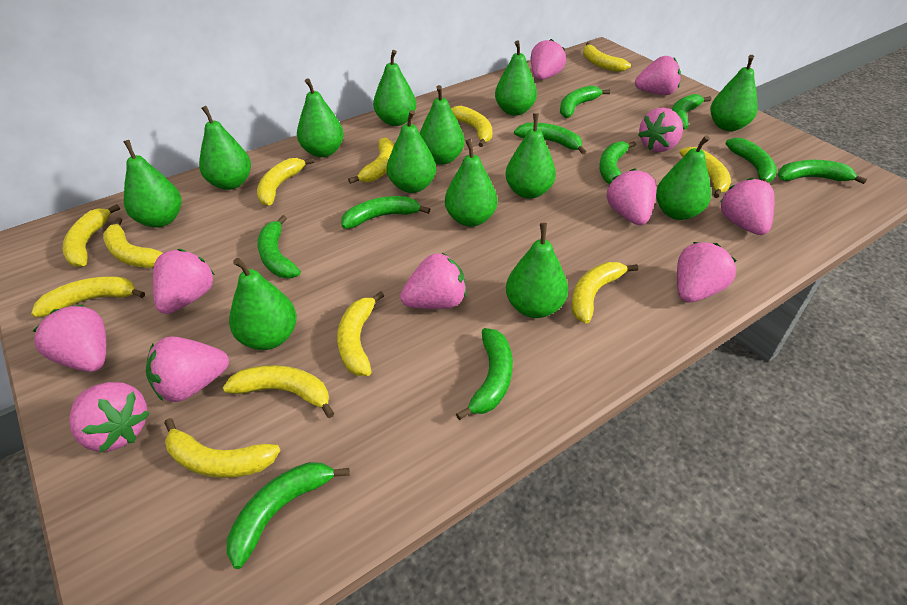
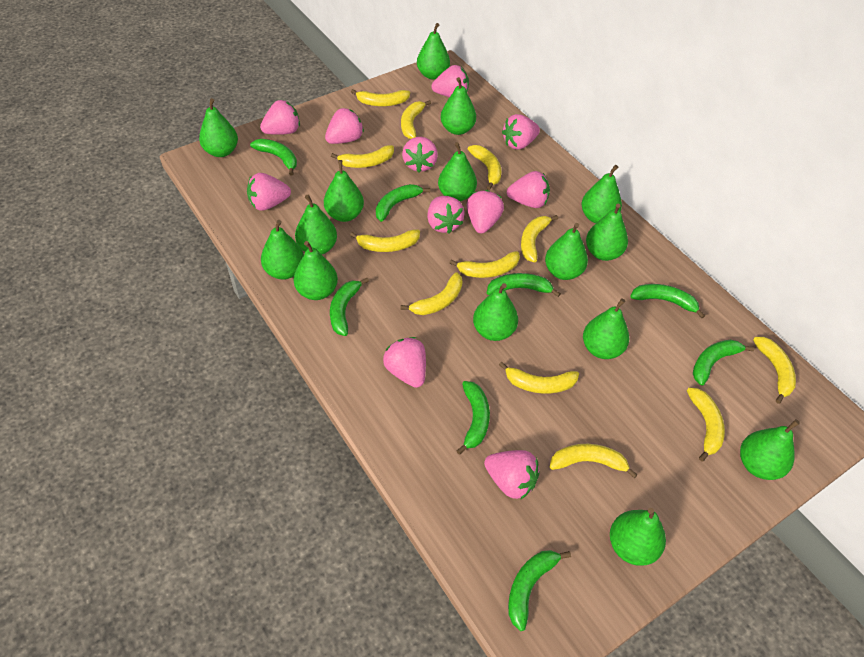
green banana: 10 -> 8
green pear: 13 -> 15

